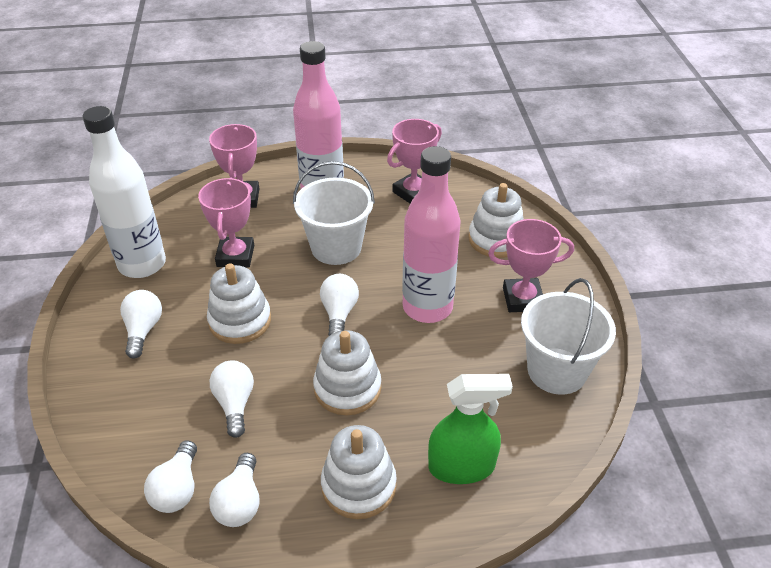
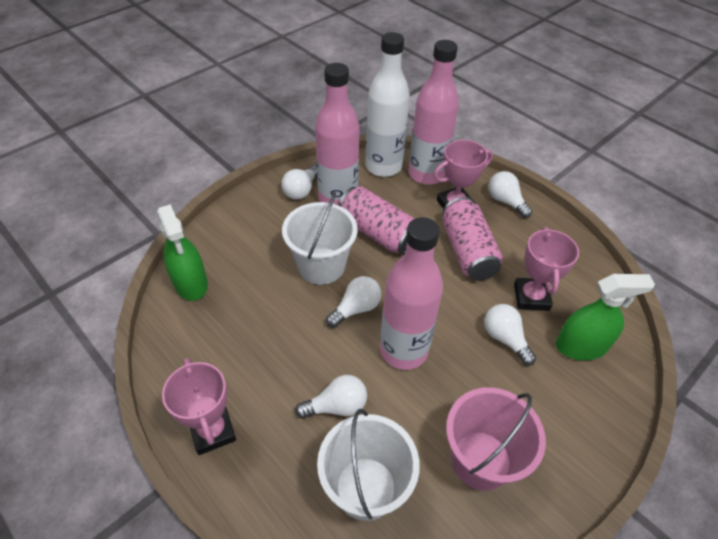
green spray bottle: 1 -> 2
pink bottle: 2 -> 3
pink bucket: 0 -> 1
pink can: 0 -> 2
pink trophy: 4 -> 3
white stacking toy: 4 -> 0

